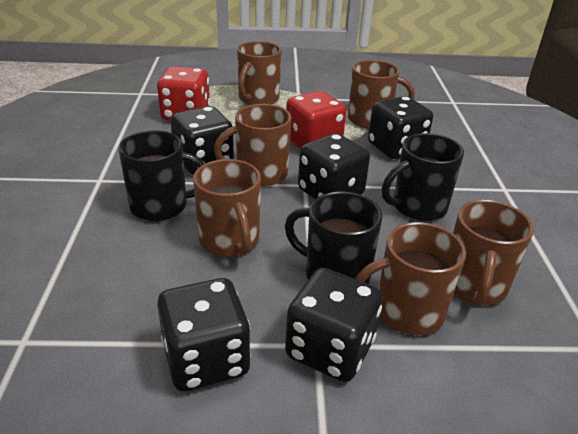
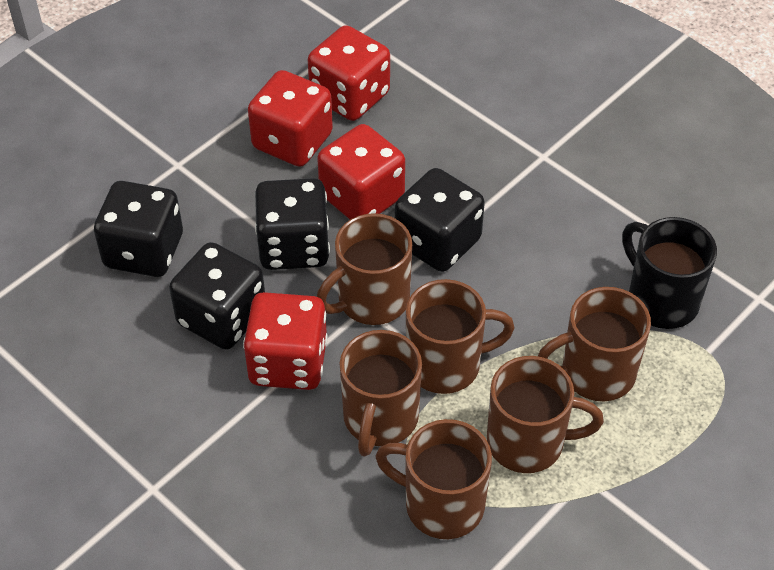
black dice: 5 -> 4
black mug: 3 -> 1
red dice: 2 -> 4

